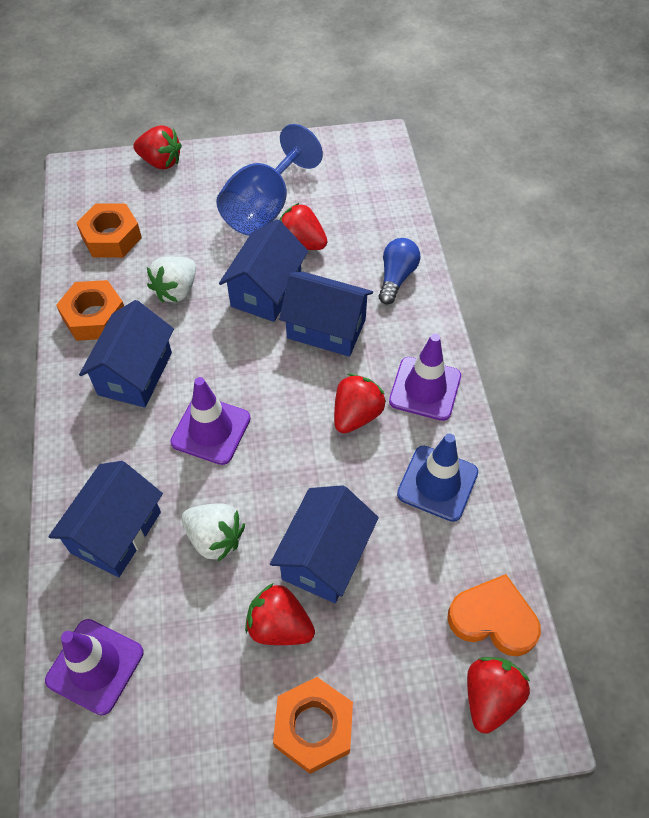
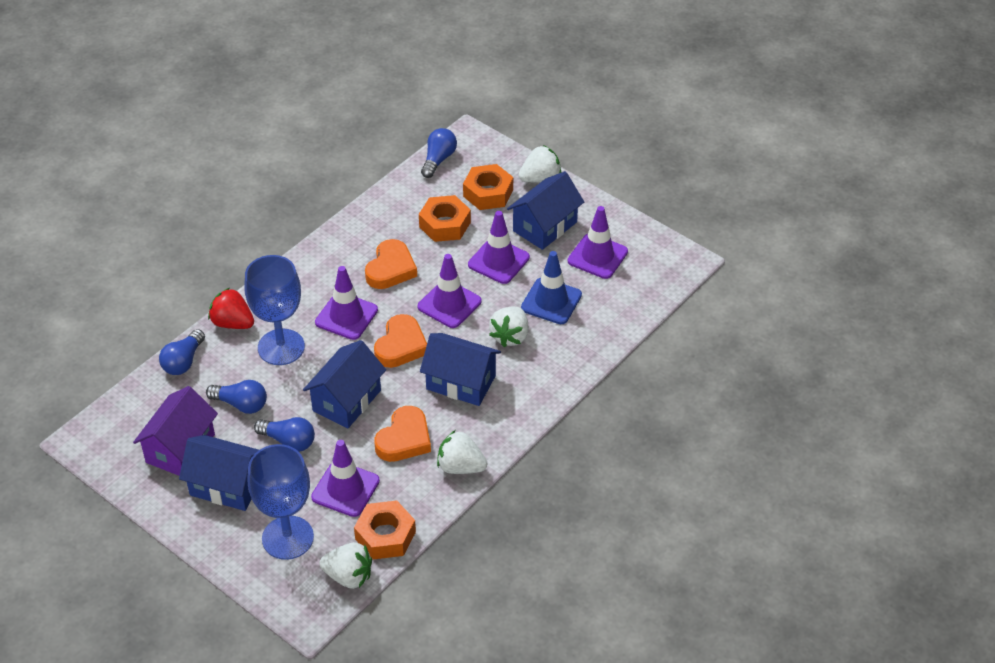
blue goblet: 1 -> 2
blue house: 5 -> 4
blue light bulb: 1 -> 4
orange heart: 1 -> 3
purple house: 0 -> 1
purple traffic cone: 3 -> 5
red strawberry: 5 -> 1
white strawberry: 2 -> 4

